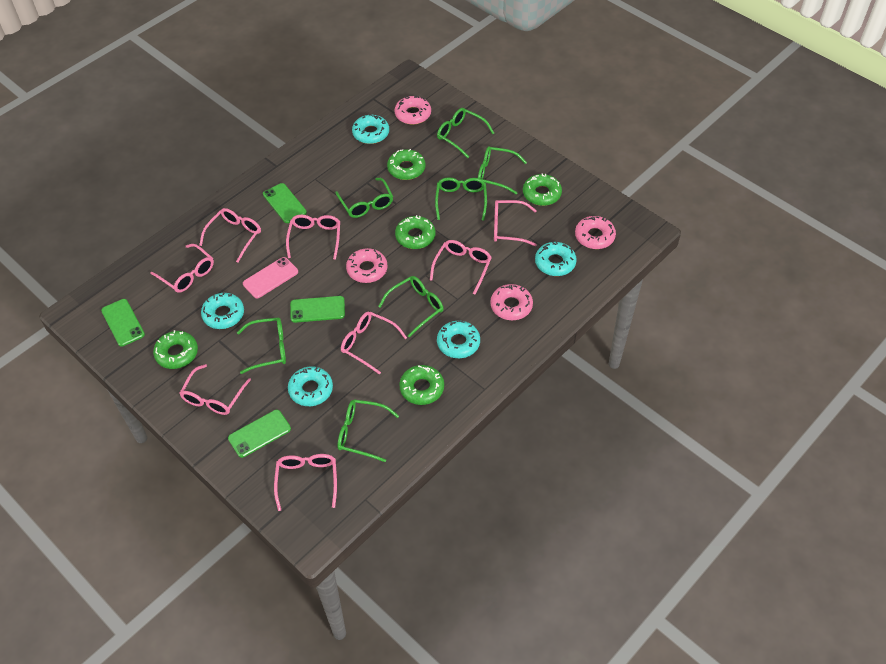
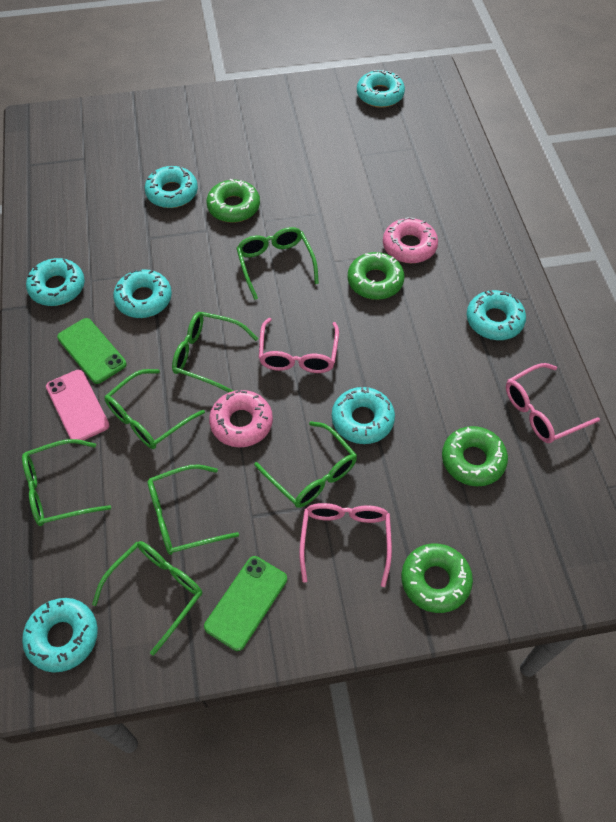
green donut: 5 -> 4
green phone: 4 -> 2
pink donut: 4 -> 2
pink glasses: 8 -> 3
turquoise donut: 5 -> 7

